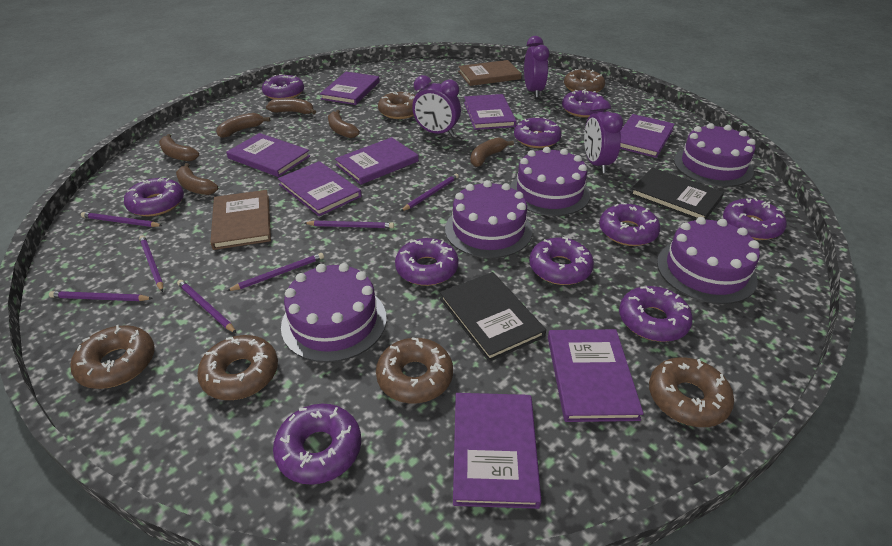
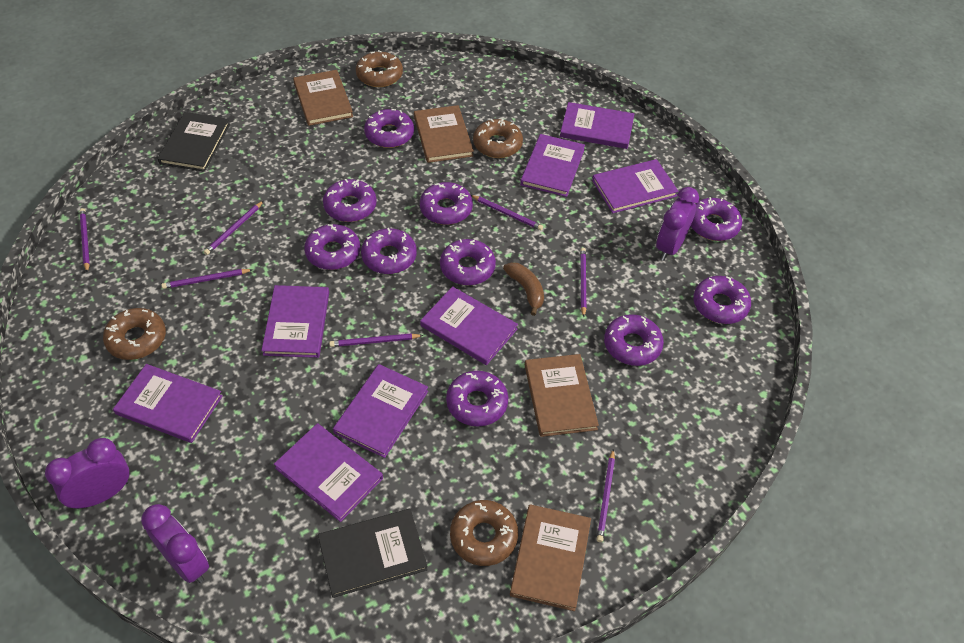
brown banana: 6 -> 1
brown book: 2 -> 4
brown donut: 6 -> 4
purple cake: 5 -> 0

